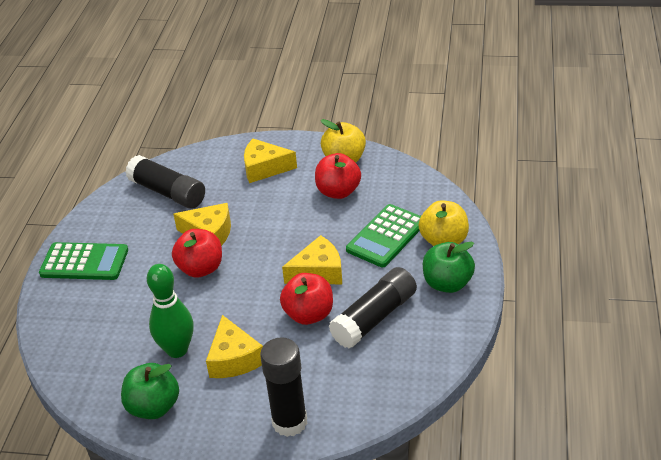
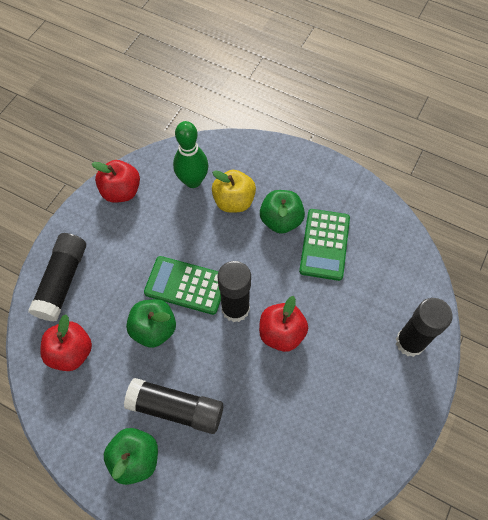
black glue stick: 3 -> 4
green apple: 2 -> 3
yellow apple: 2 -> 1
yellow cheese: 4 -> 0

